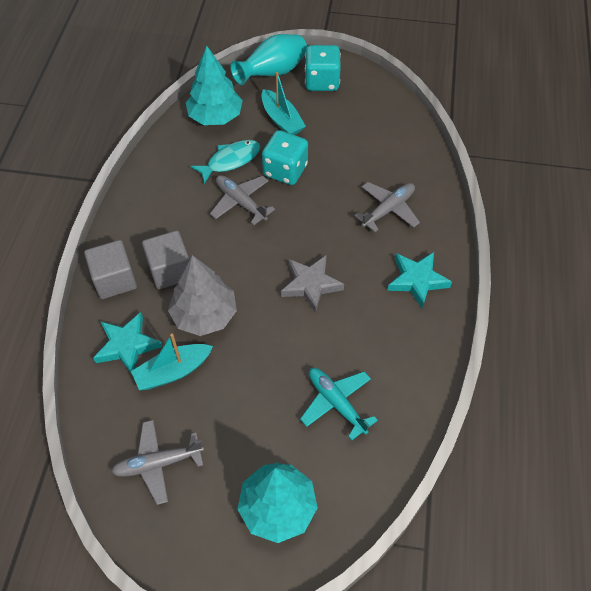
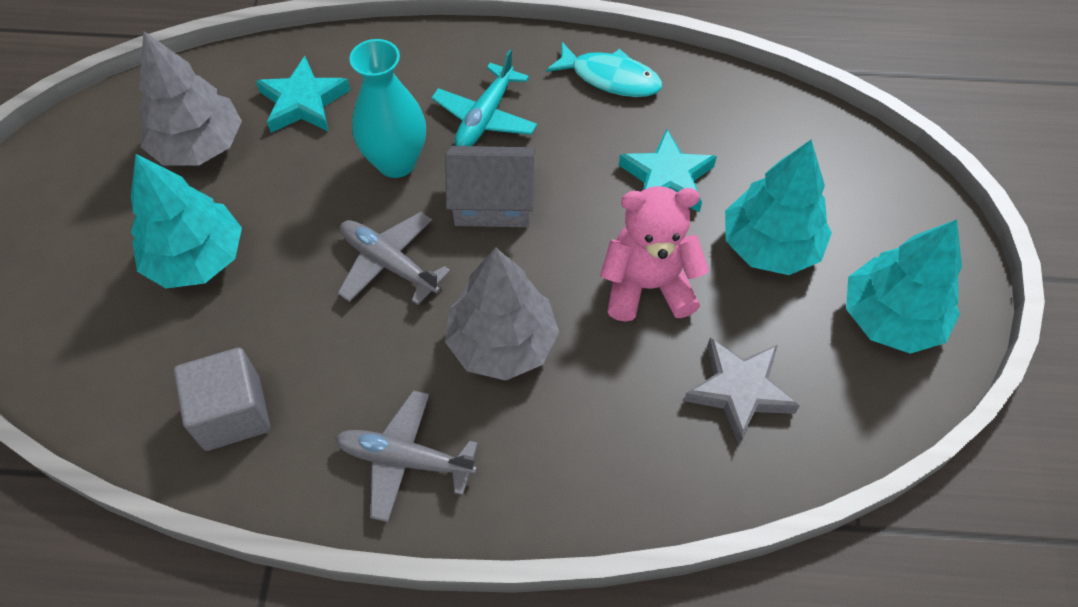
grey cube: 2 -> 1
grey house: 0 -> 1
grey plane: 3 -> 2
grey tree: 1 -> 2
pink teddy bear: 0 -> 1
turquoise boat: 2 -> 0
turquoise dice: 2 -> 0
turquoise tree: 2 -> 3

